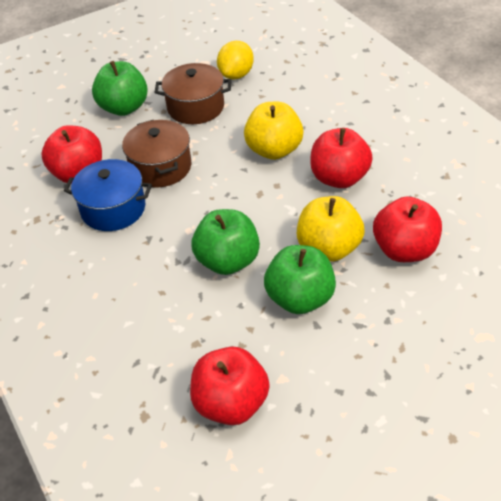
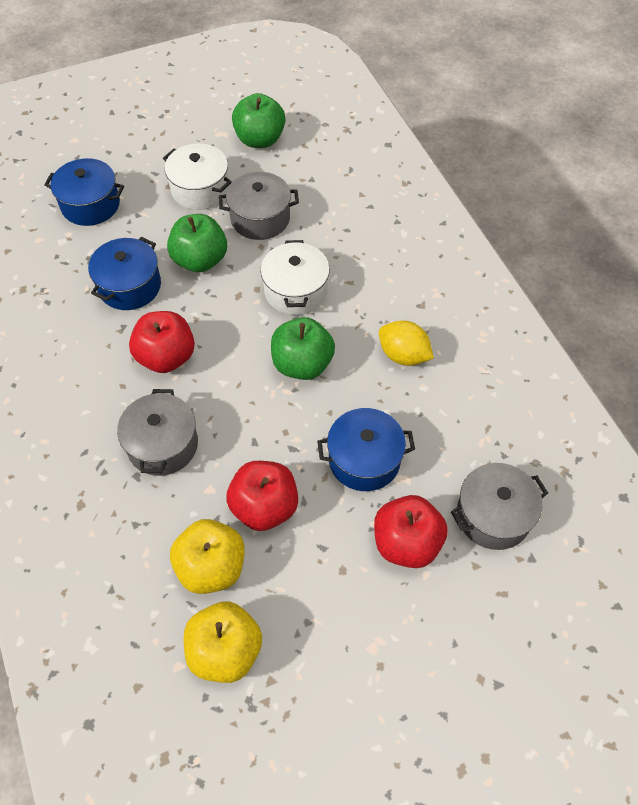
blue pot: 1 -> 3
brown pot: 2 -> 0
grey pot: 0 -> 3
red apple: 4 -> 3
white pot: 0 -> 2

